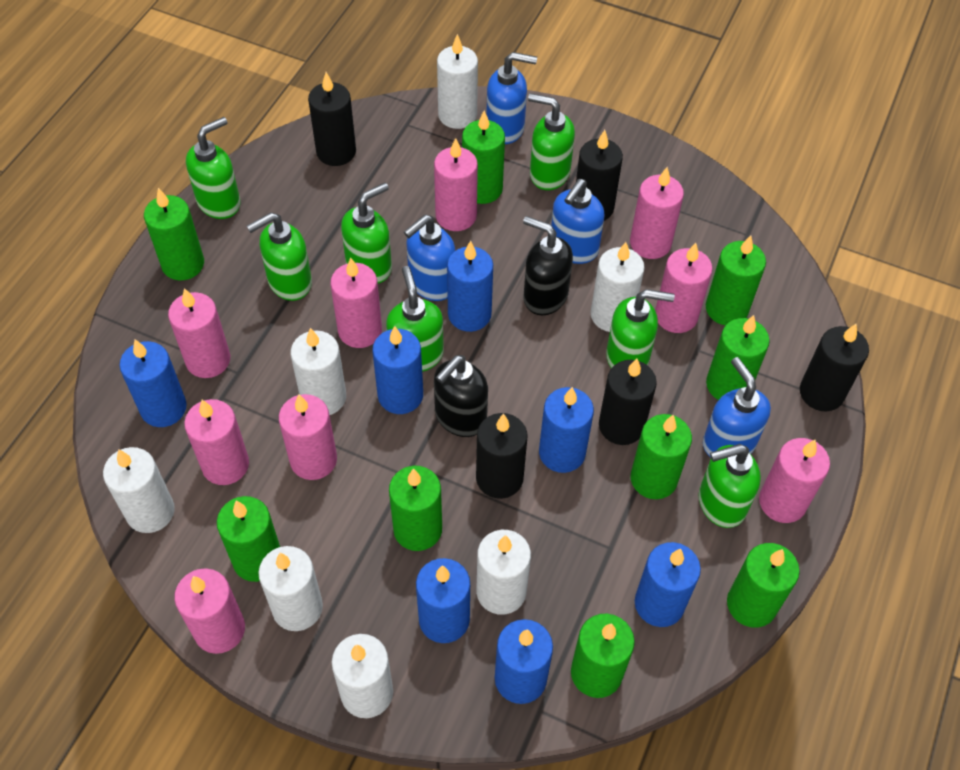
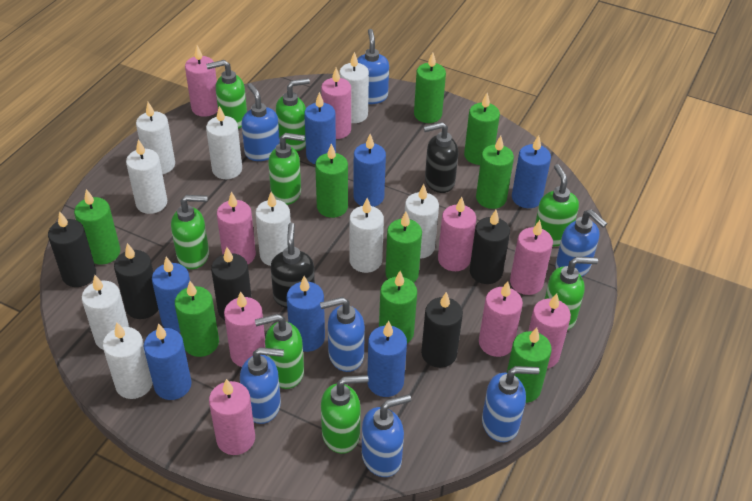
blue soap dispenser: 4 -> 7
green soap dispenser: 7 -> 8
white candle: 7 -> 9

